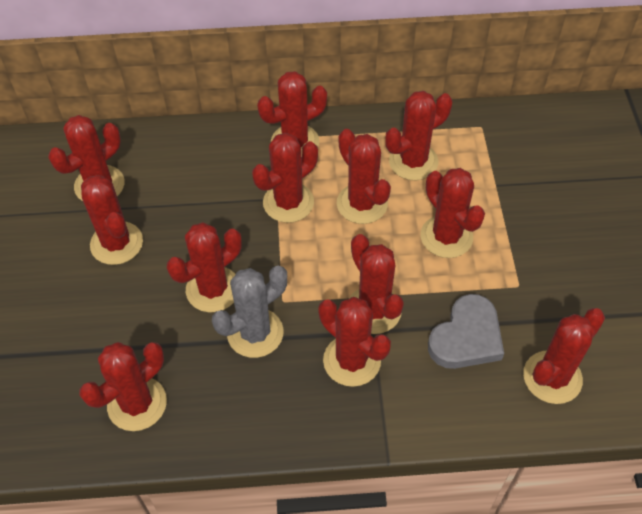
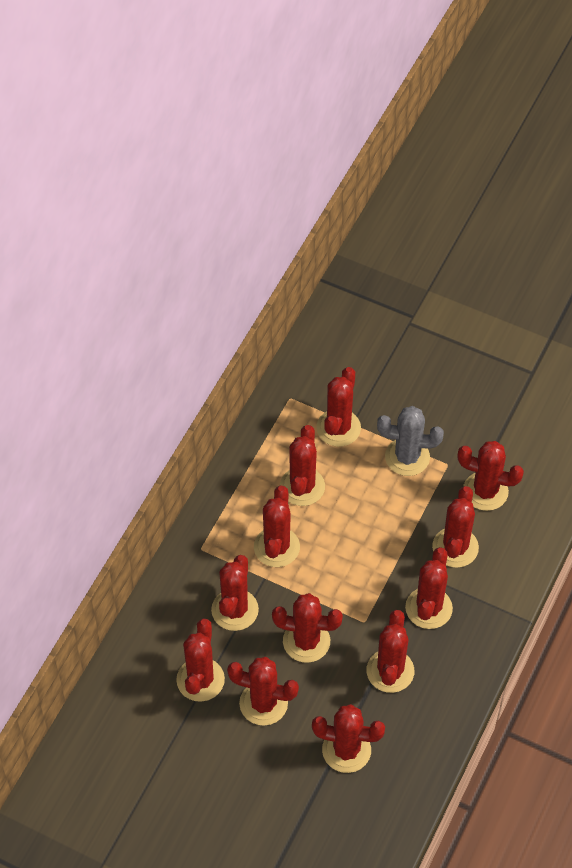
grey heart: 1 -> 0

